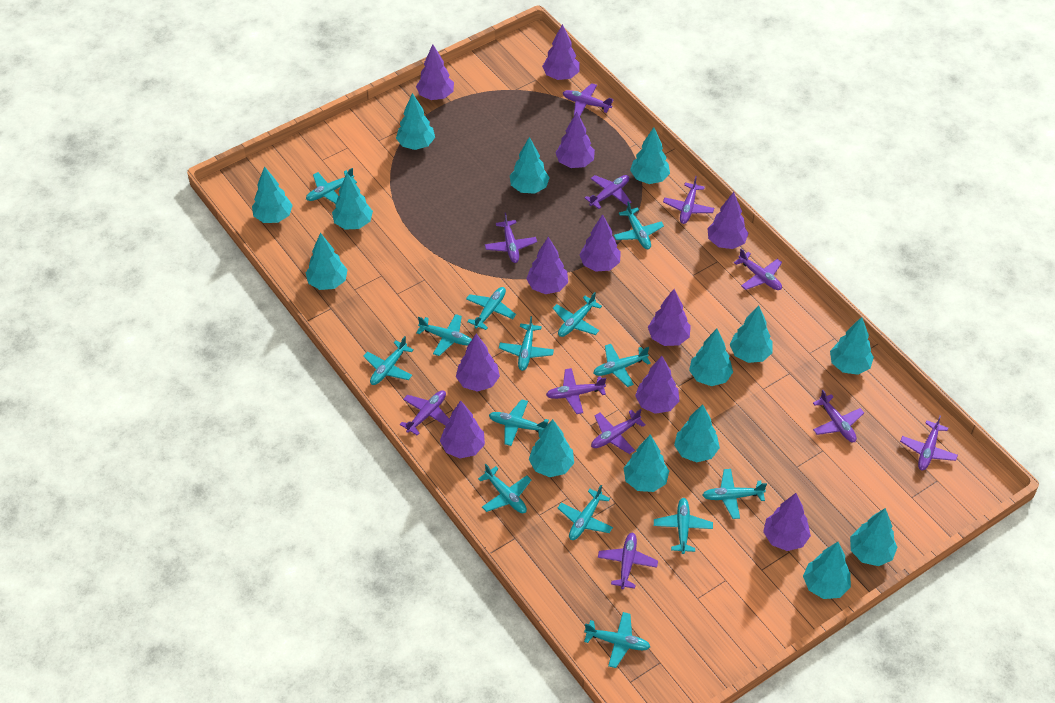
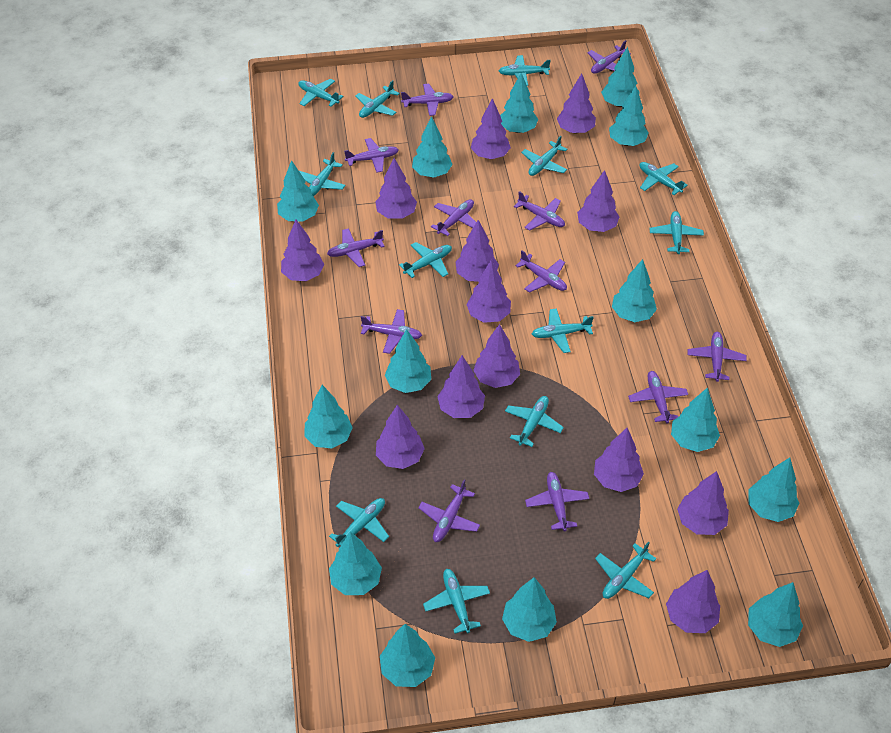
purple plane: 11 -> 12
purple tree: 11 -> 13
turquoise plane: 14 -> 13

